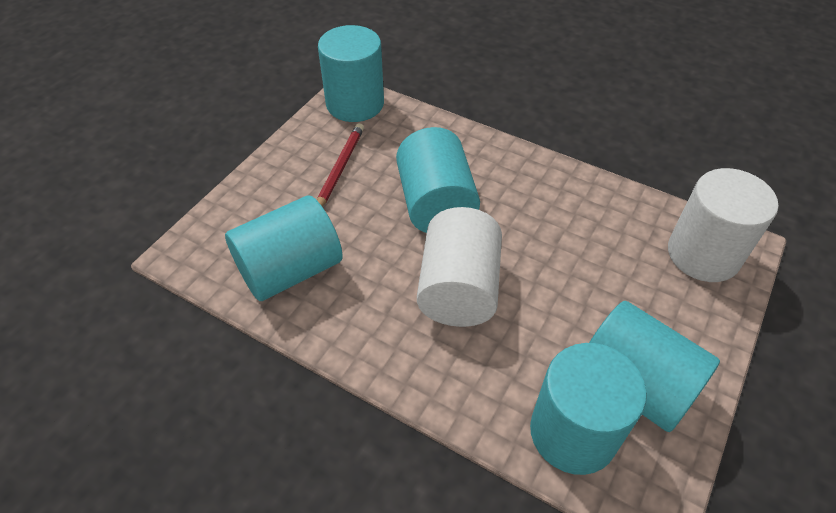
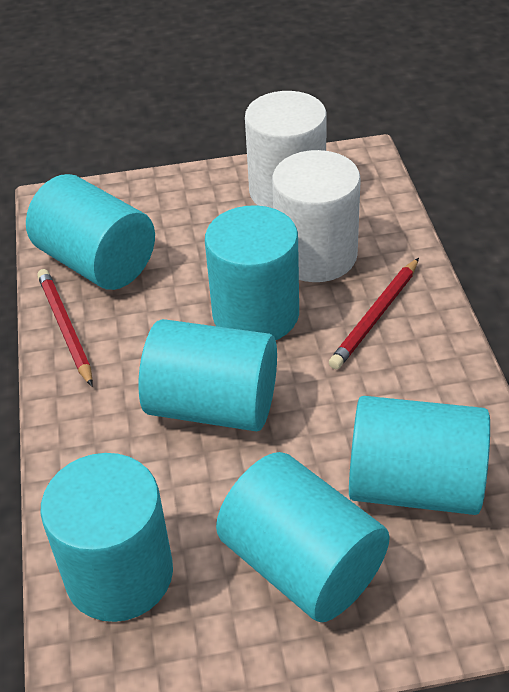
red pencil: 1 -> 2
turquoise cylinder: 5 -> 6

